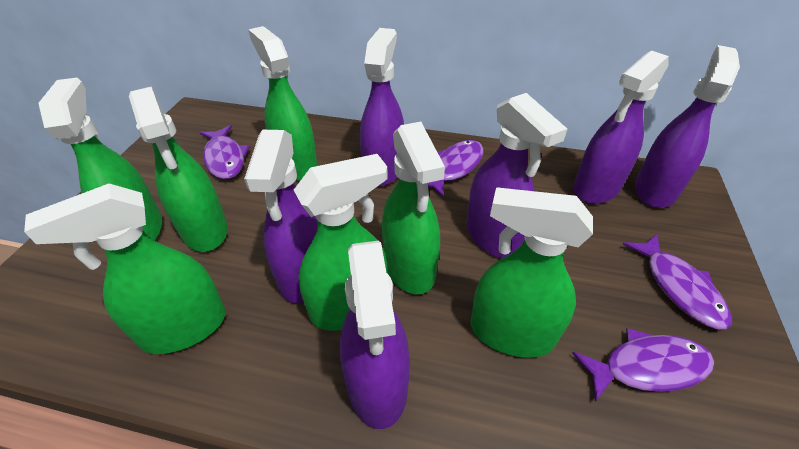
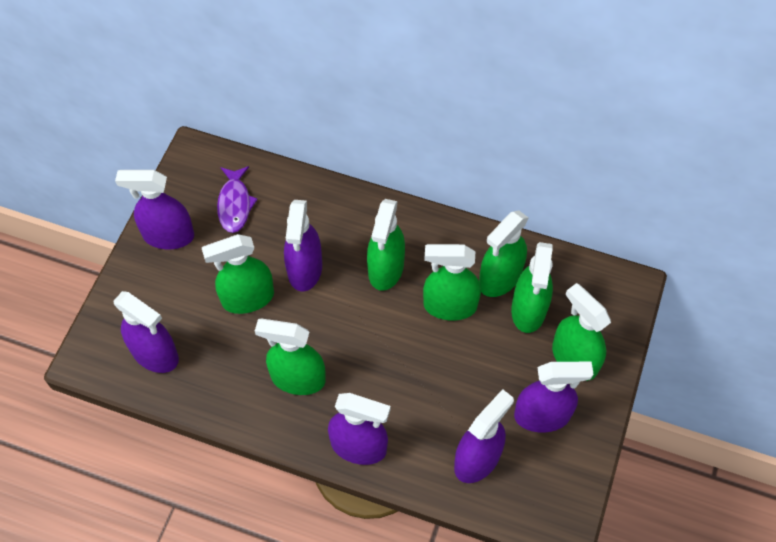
purple fish: 4 -> 1

